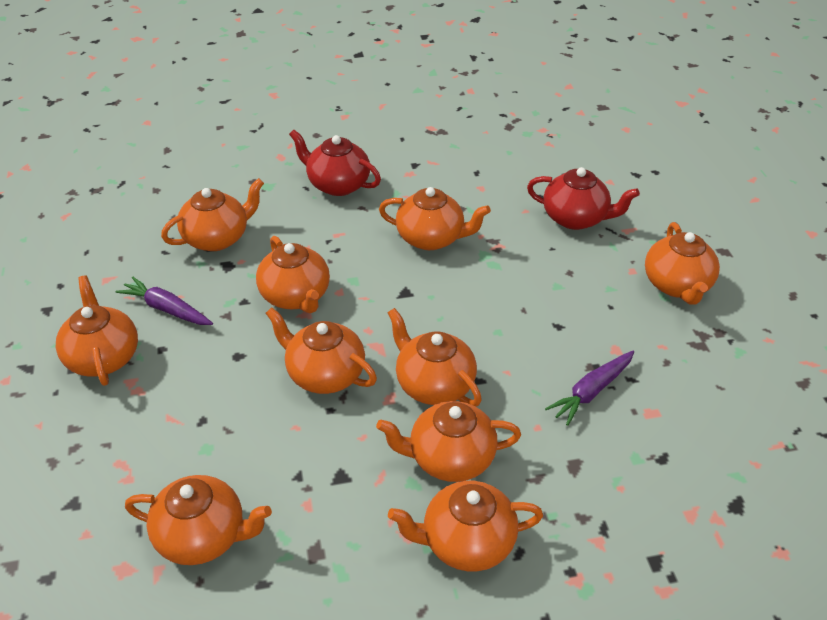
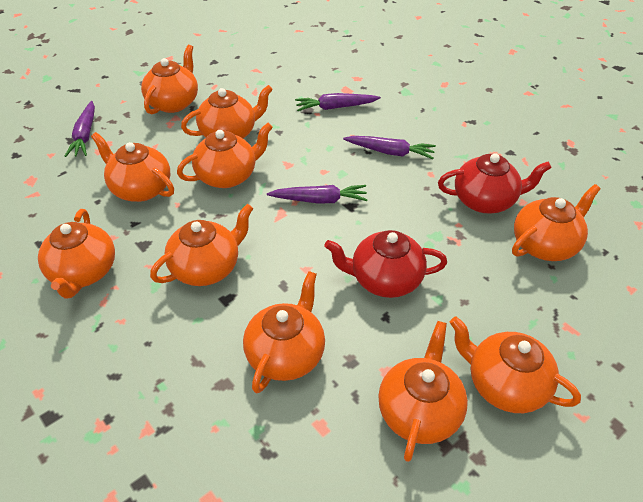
purple carrot: 2 -> 4

